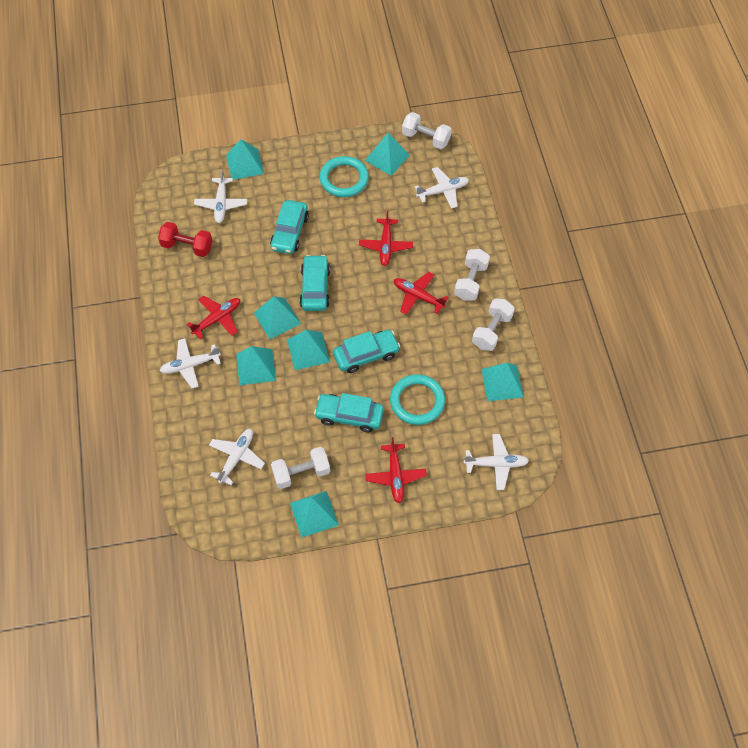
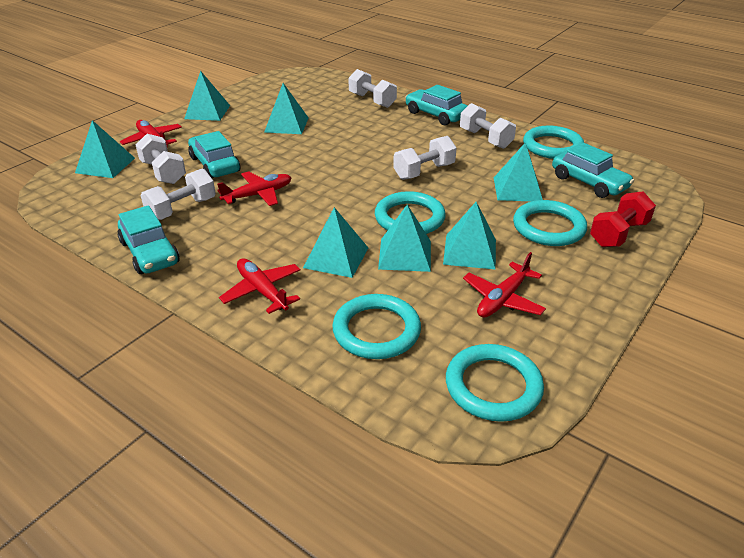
turquoise ring: 2 -> 5
white dumbbell: 4 -> 5
white plane: 5 -> 0

